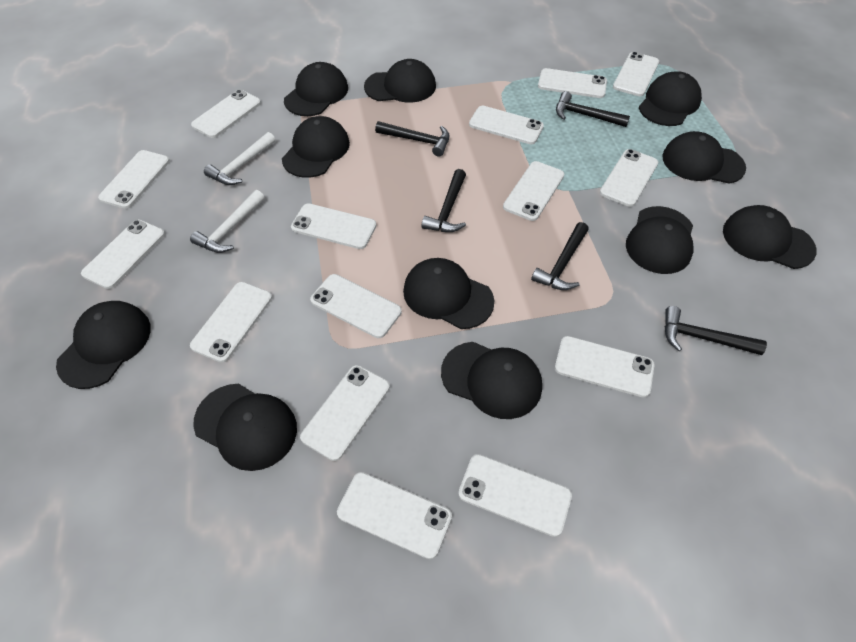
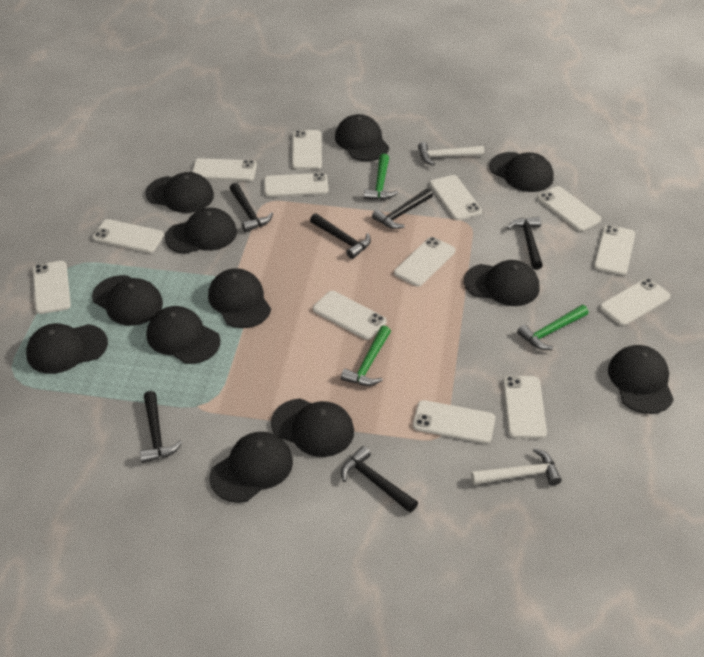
black cap: 11 -> 12
black hammer: 5 -> 6
green hammer: 0 -> 3
white phone: 15 -> 13

